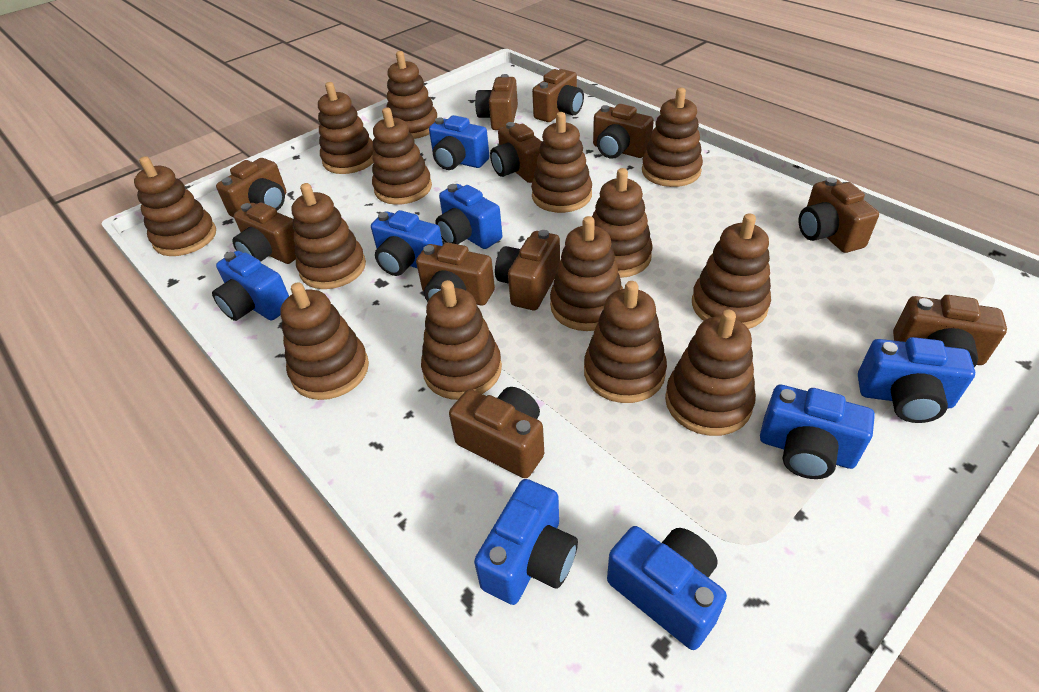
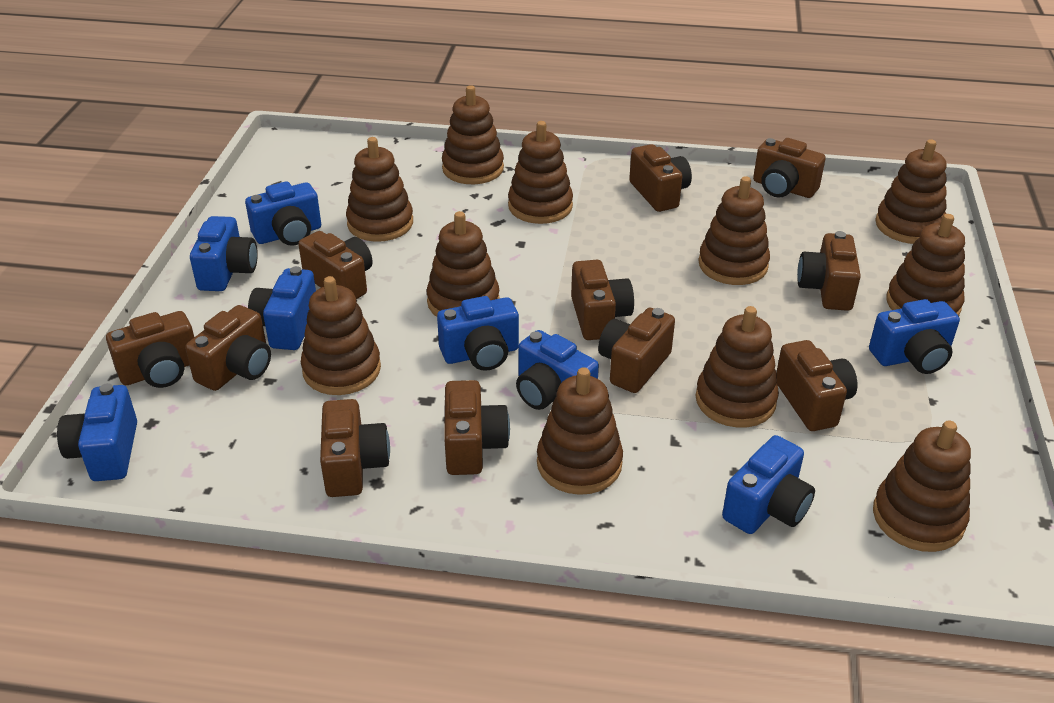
brown stacking toy: 14 -> 11

